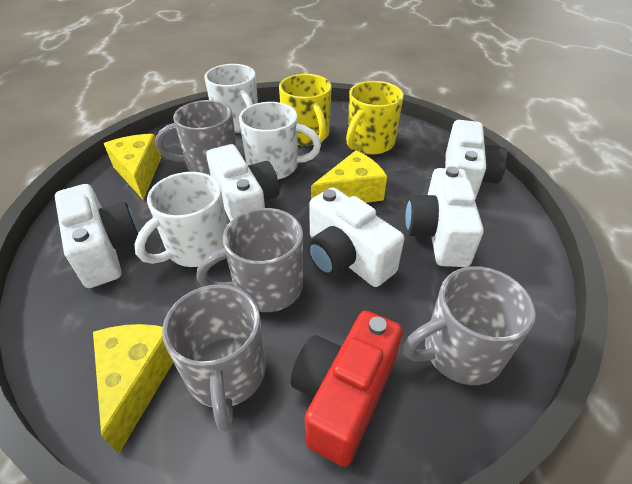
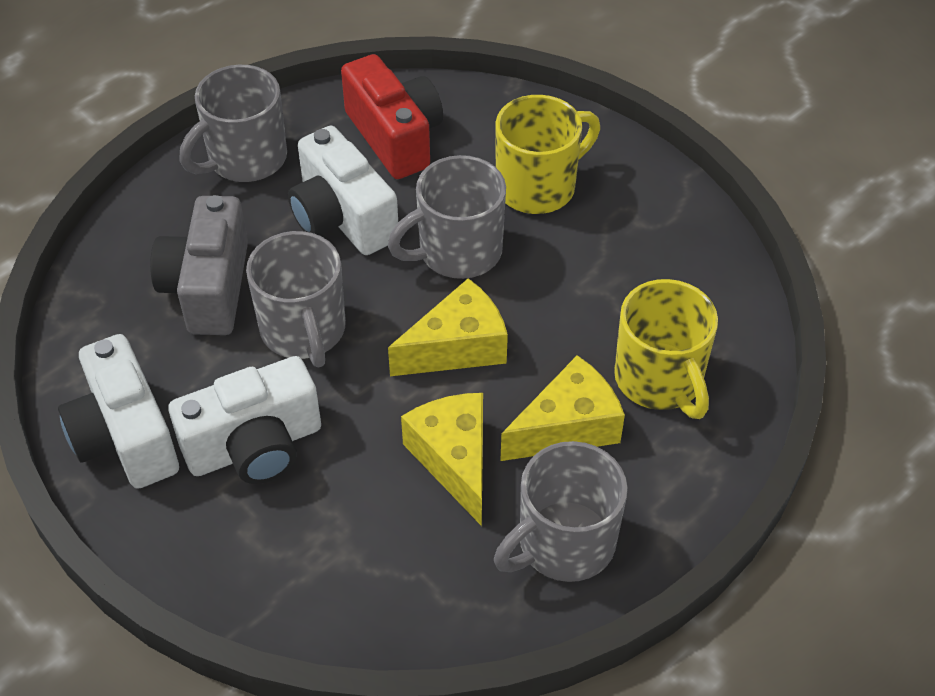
grey camera: 0 -> 1
white camera: 5 -> 3
white mug: 3 -> 0

